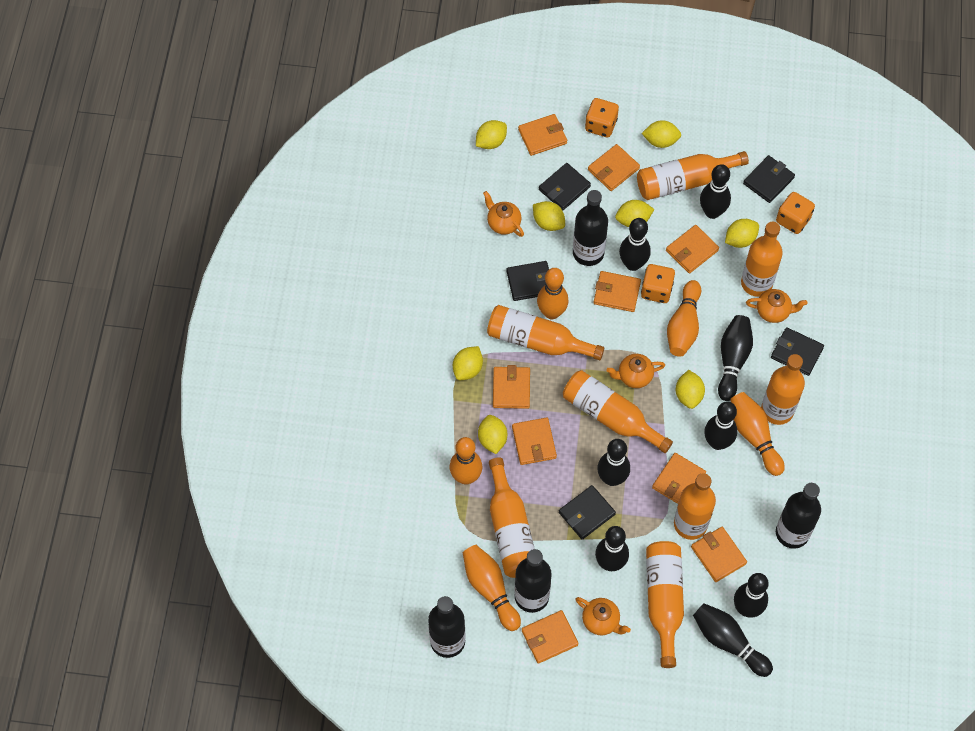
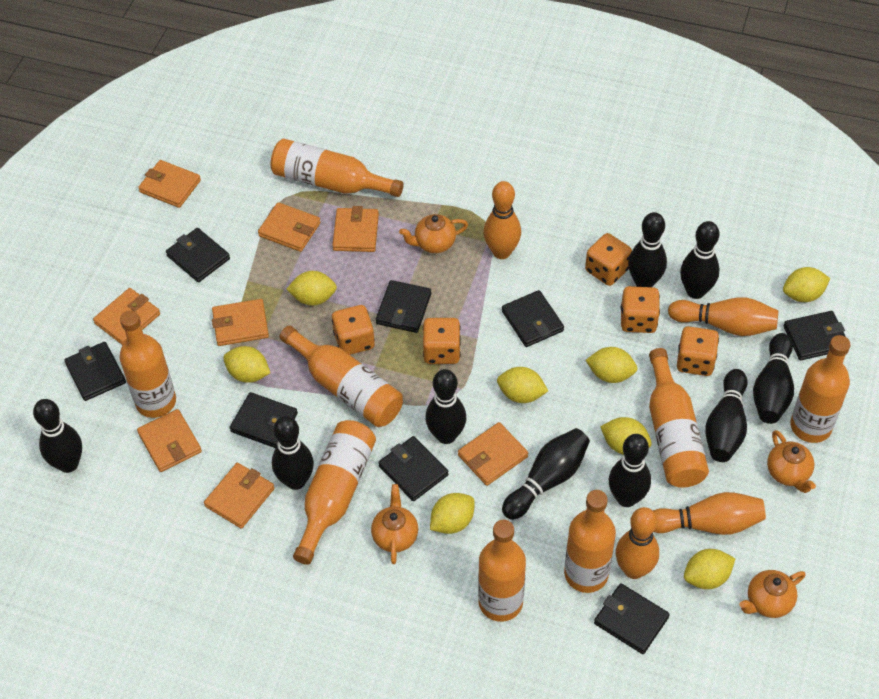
black bottle: 4 -> 0
black bowling pin: 8 -> 9
black wallet: 5 -> 8
orange bowling pin: 5 -> 4
orange dice: 3 -> 5
orange wallet: 9 -> 8

